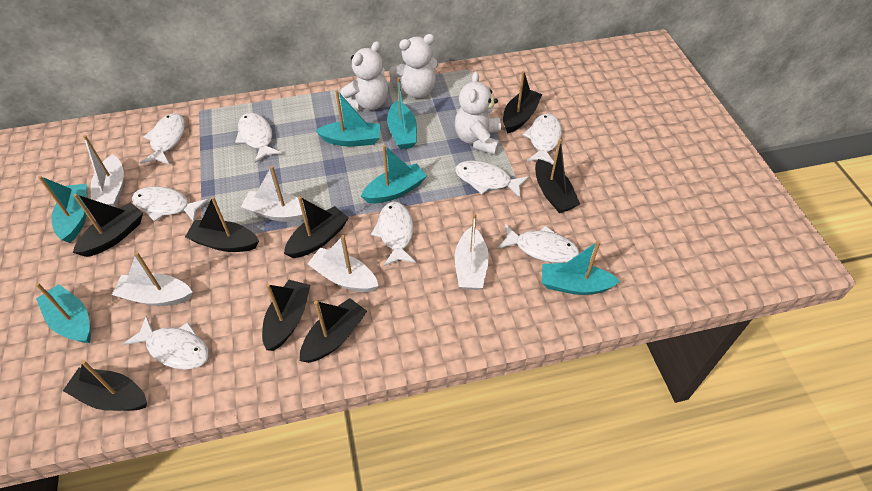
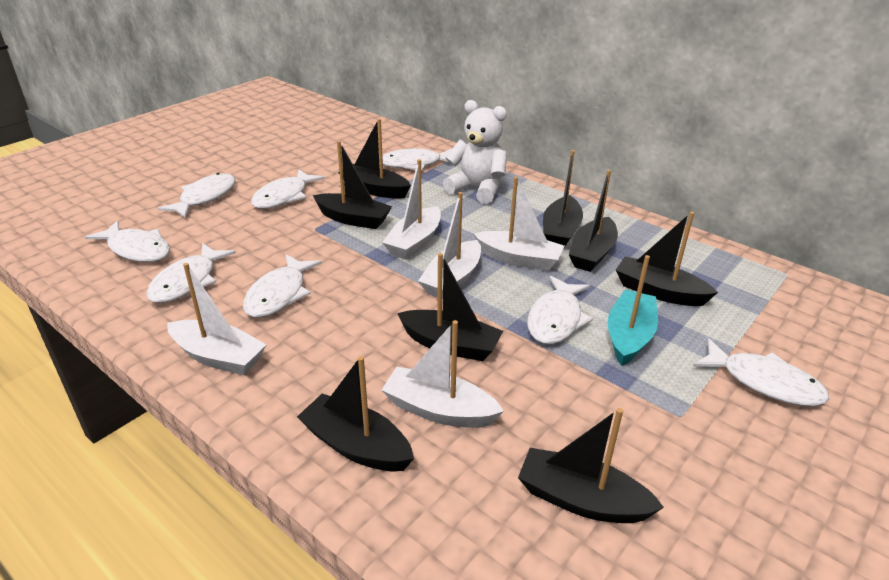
turquoise boat: 6 -> 1
white teddy bear: 3 -> 1

